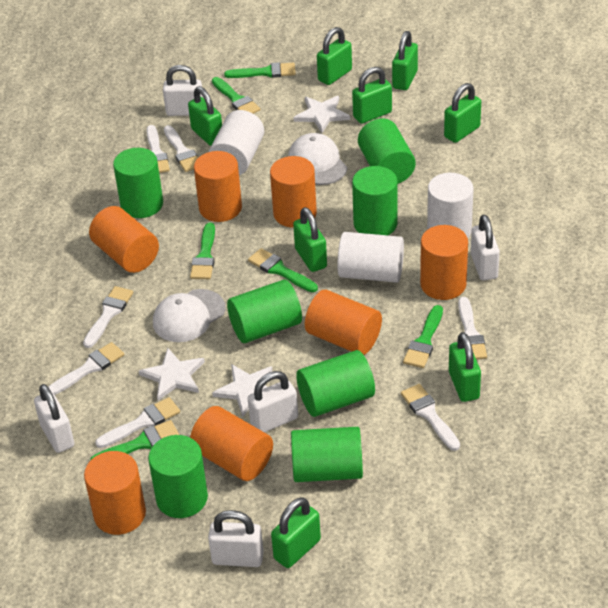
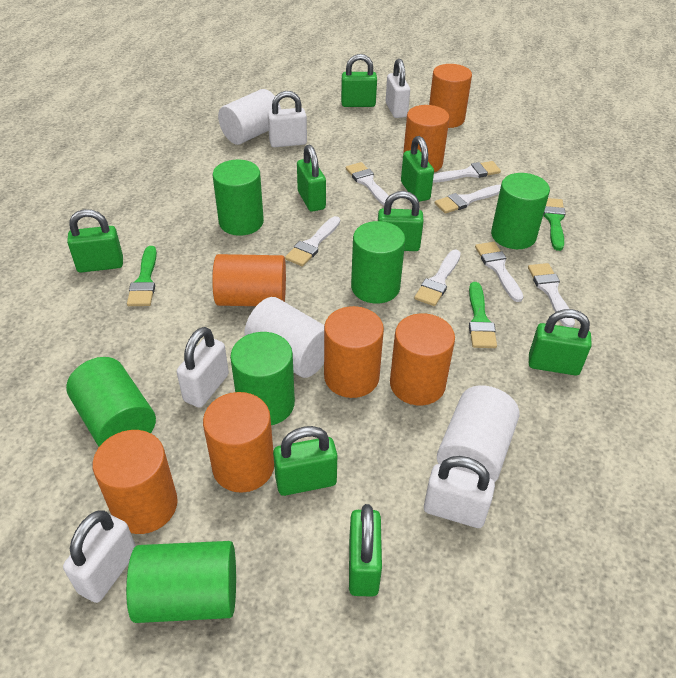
green brush: 6 -> 3
green cylinder: 7 -> 6
white cap: 2 -> 0
white star: 3 -> 0

